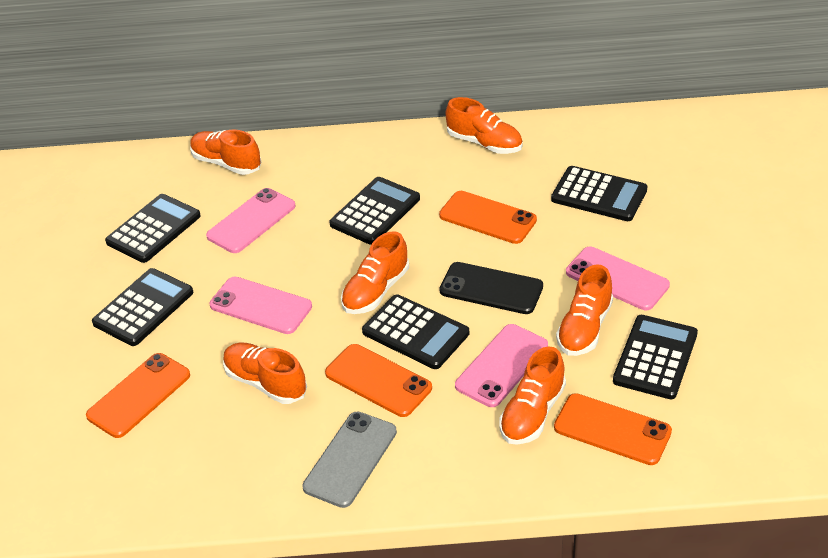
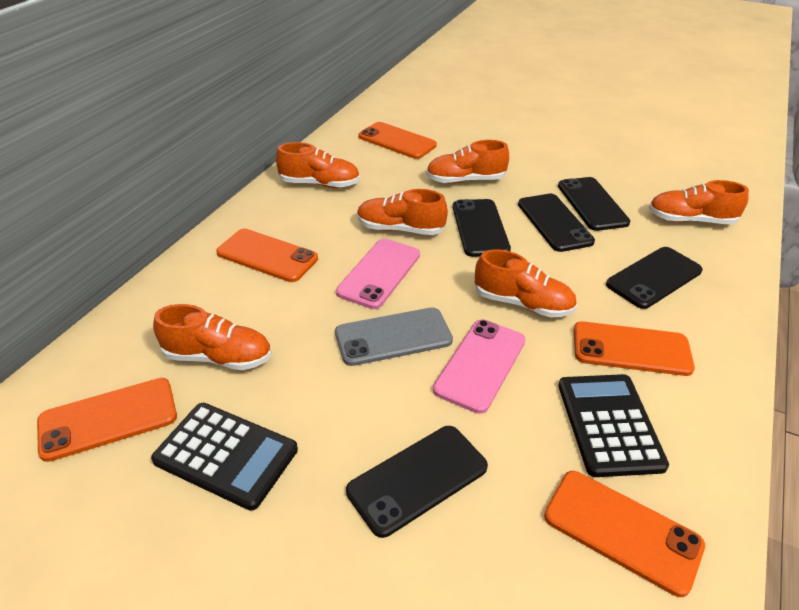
black calculator: 6 -> 2
black phone: 1 -> 5
orange phone: 4 -> 5
pink phone: 4 -> 2

